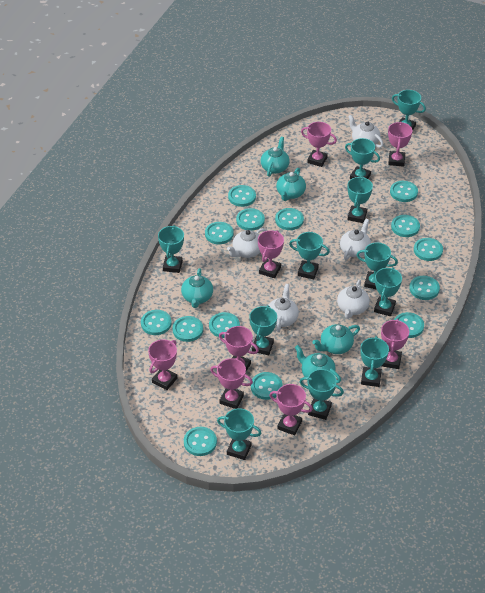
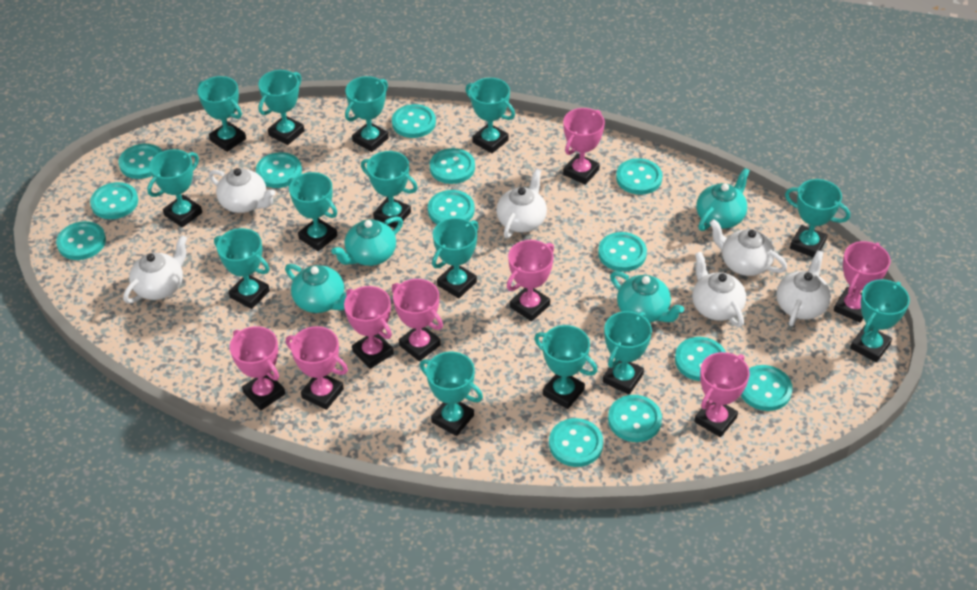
turquoise button: 14 -> 13
turquoise teapot: 5 -> 4
turquoise trophy: 11 -> 14
white teapot: 5 -> 6

